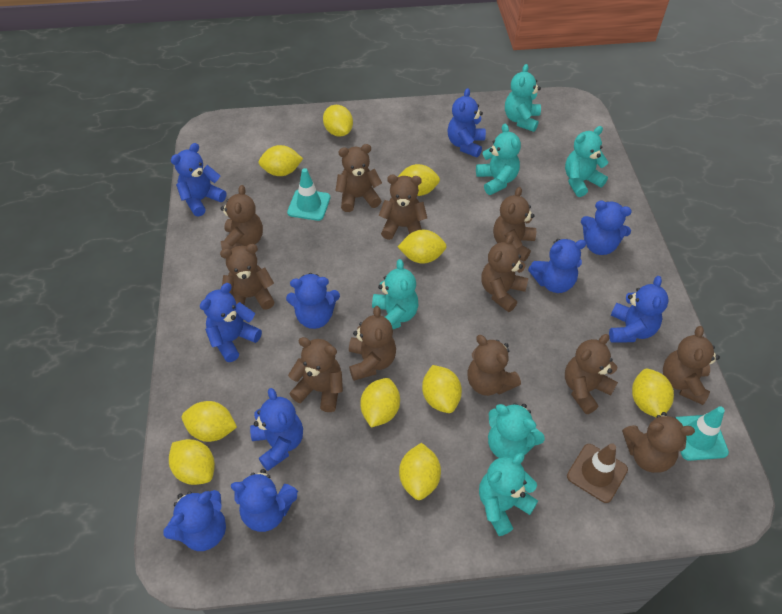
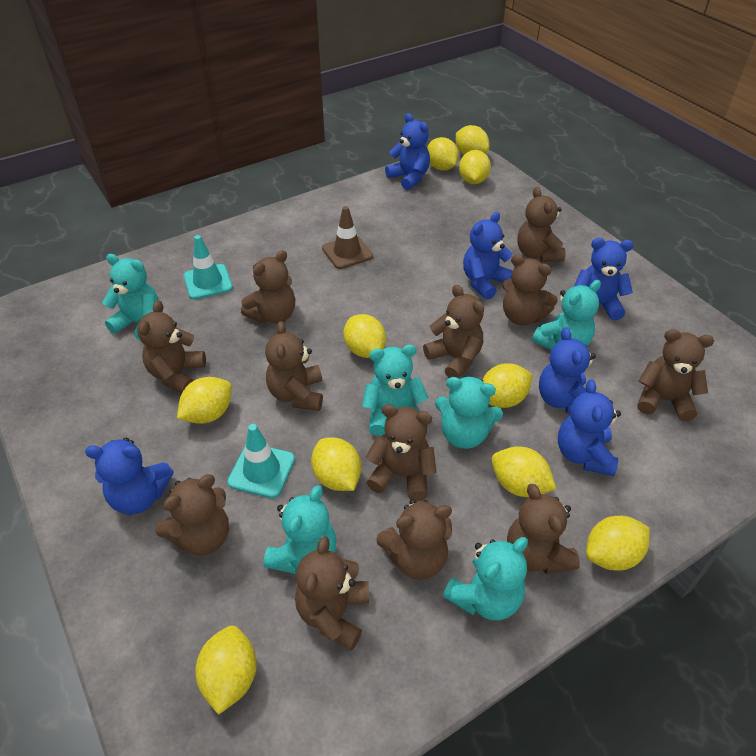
blue teddy bear: 10 -> 6

